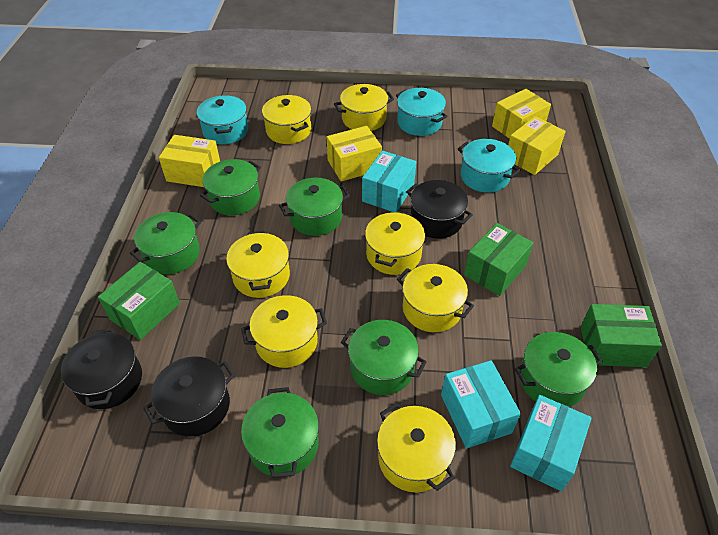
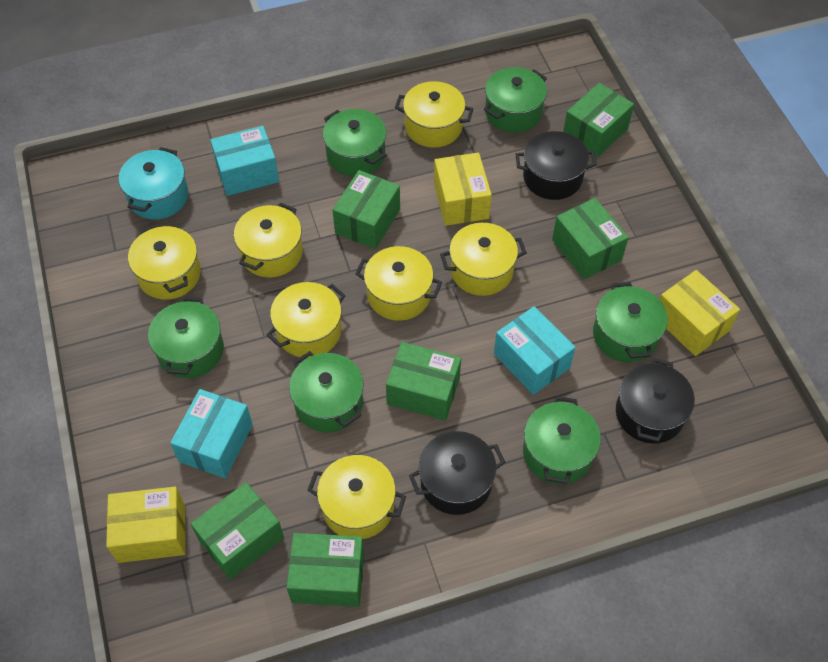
green box: 3 -> 6
turquoise pot: 3 -> 1
yellow box: 4 -> 3

